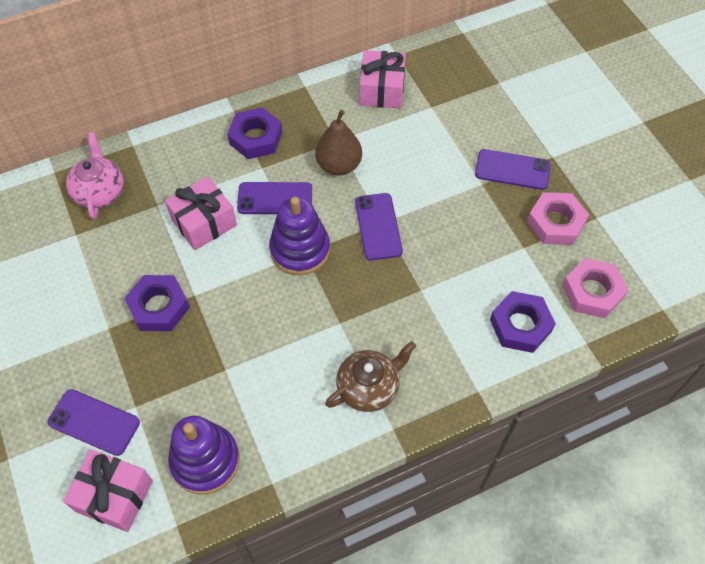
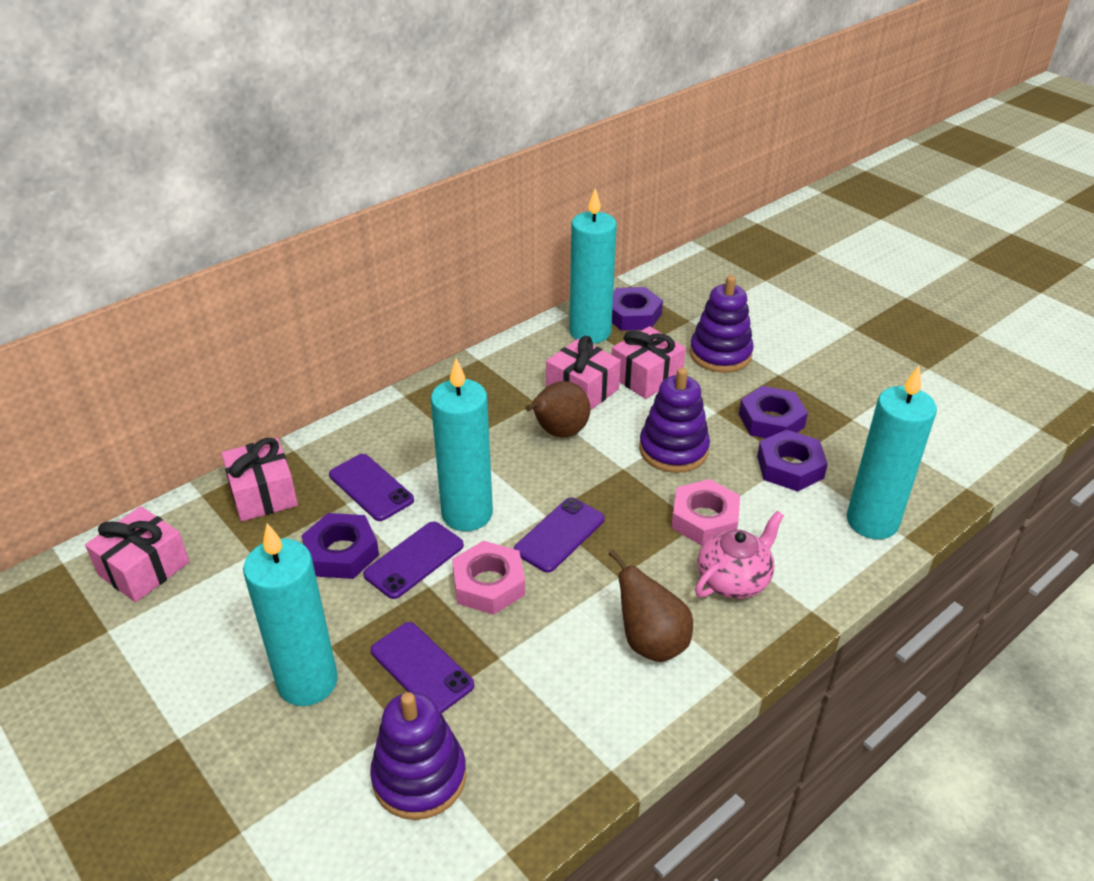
brown pear: 1 -> 2
brown teapot: 1 -> 0
pink gift: 3 -> 4
purple nut: 3 -> 4
purple stacking toy: 2 -> 3
turquoise candle: 0 -> 4

